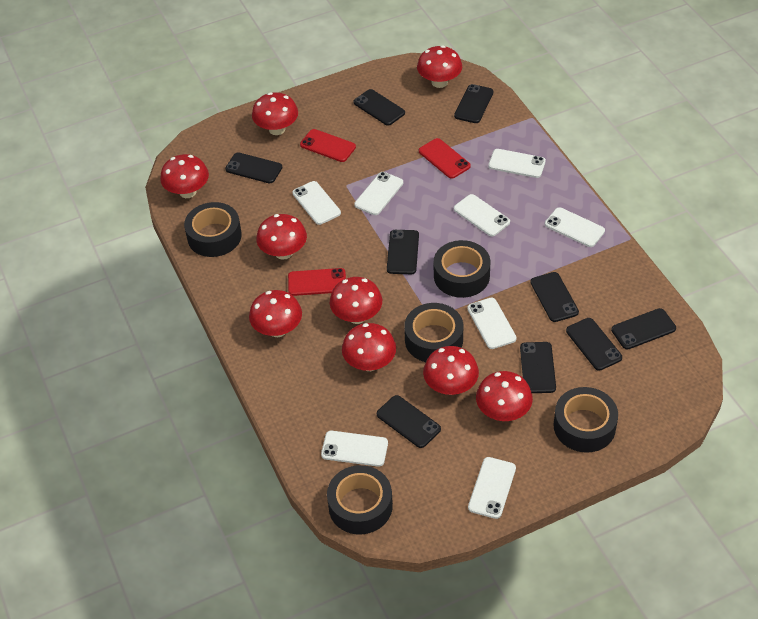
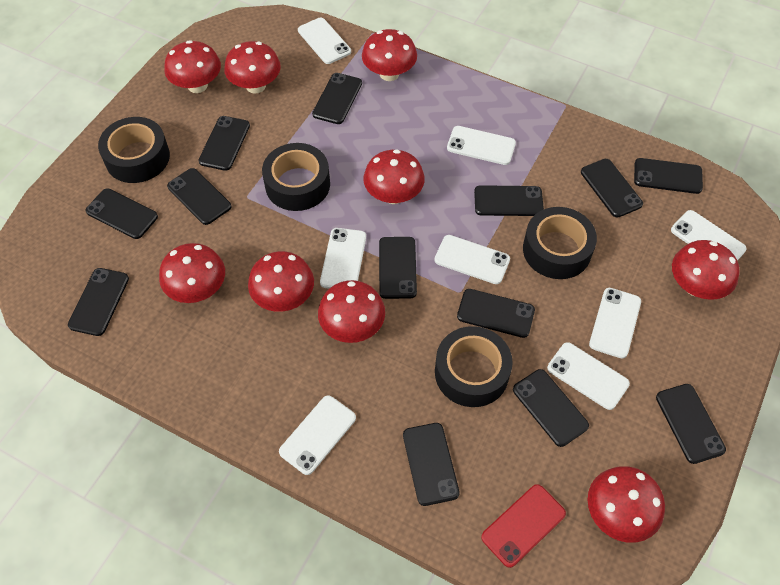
black phone: 9 -> 13
black tape: 5 -> 4
red phone: 3 -> 1

